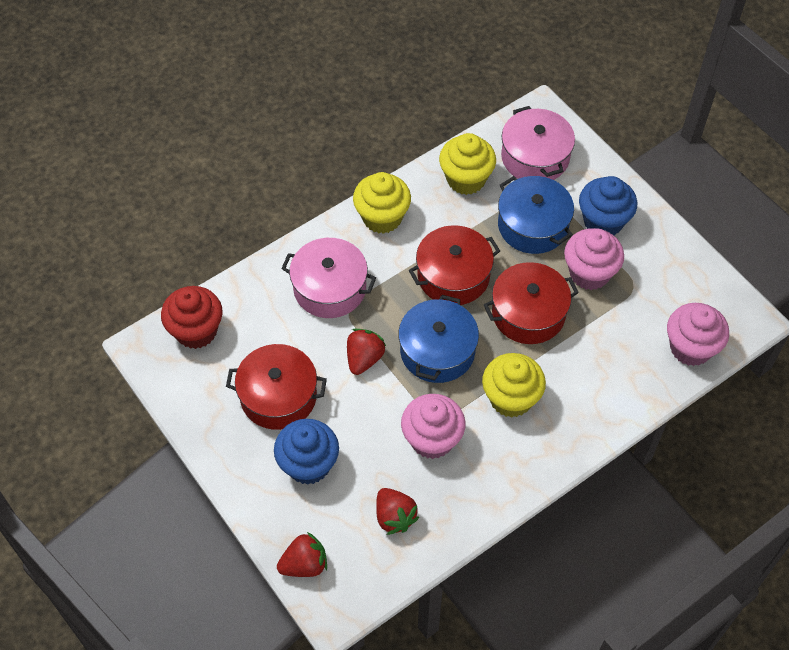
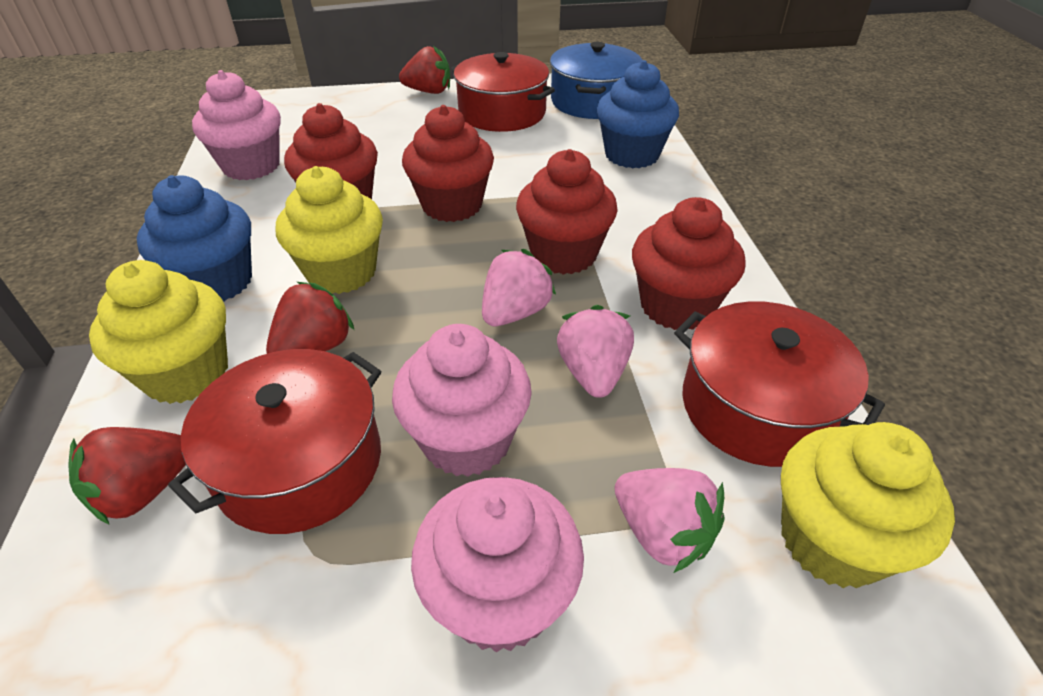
blue pot: 2 -> 1
pink pot: 2 -> 0
pink strawberry: 0 -> 3
red cupcake: 1 -> 4

